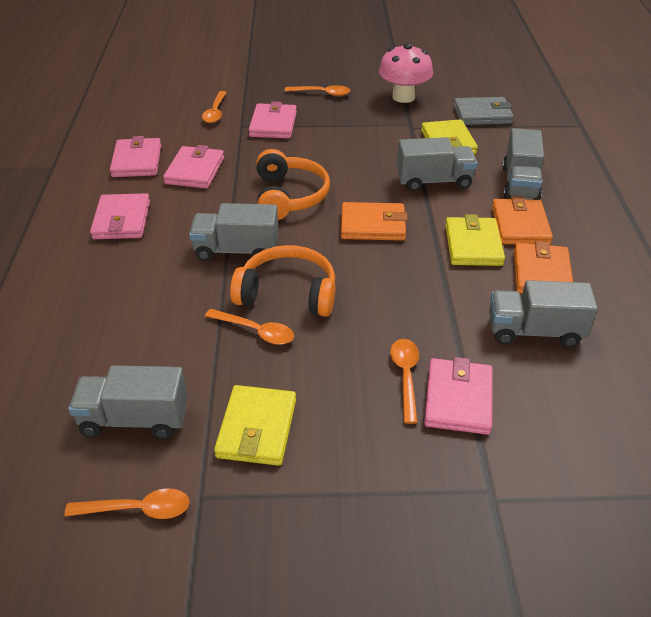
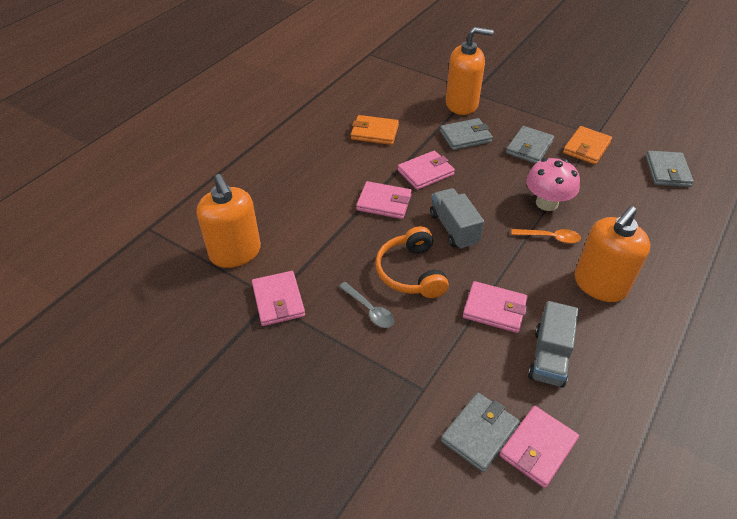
grey spoon: 0 -> 1
grey truck: 5 -> 2
grey wallet: 1 -> 4
orange headphones: 2 -> 1
orange soap dispenser: 0 -> 3
orange spoon: 5 -> 1
orange wallet: 3 -> 2
yellow wallet: 3 -> 0

